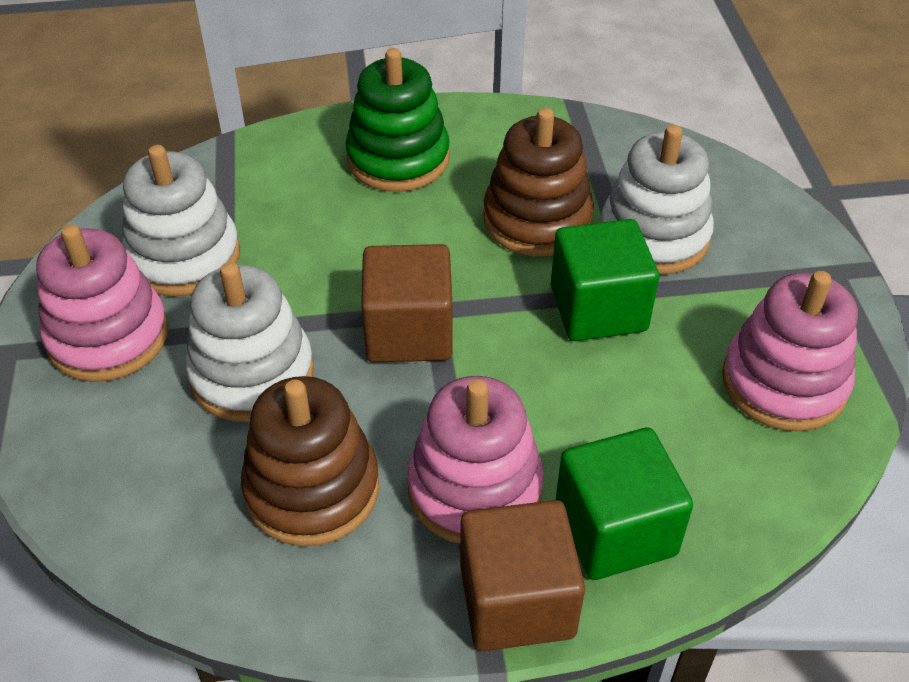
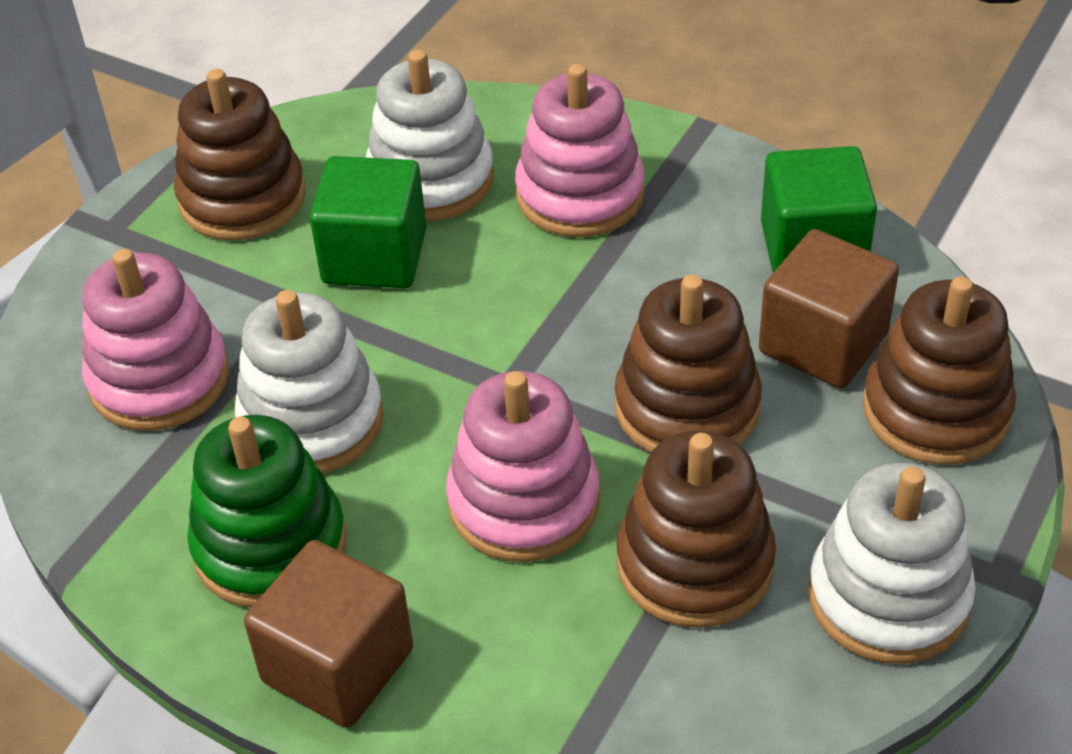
brown stacking toy: 2 -> 4

